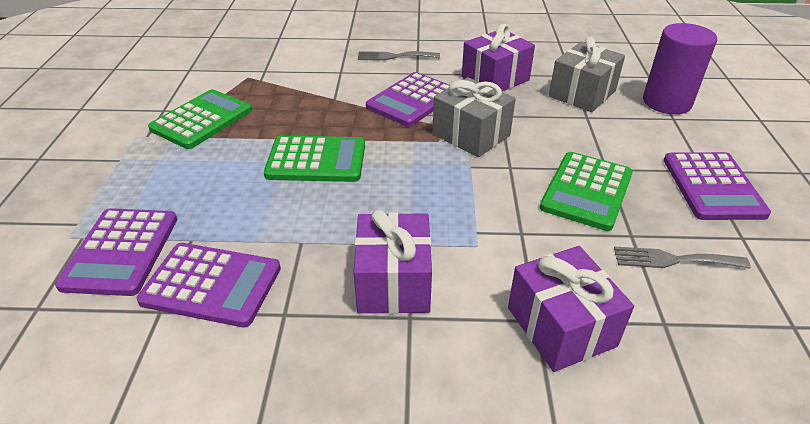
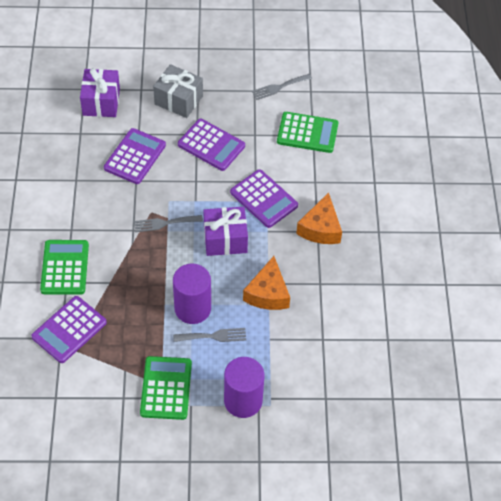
grey fork: 2 -> 3
grey gift: 2 -> 1
orange cheese: 0 -> 2
purple cylinder: 1 -> 2
purple gift: 3 -> 2

